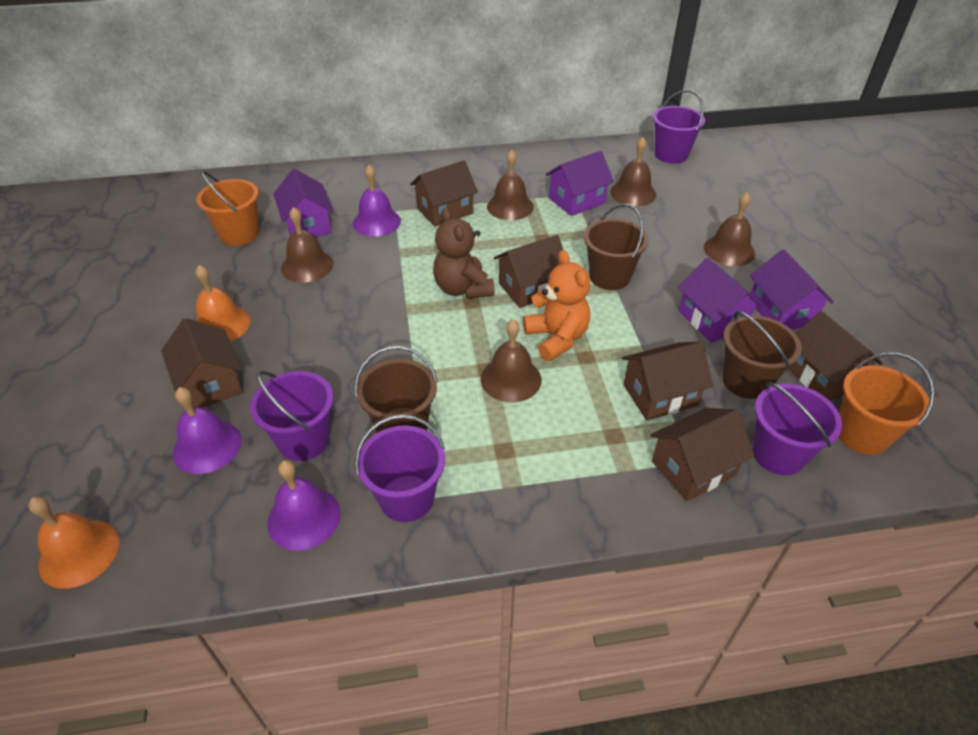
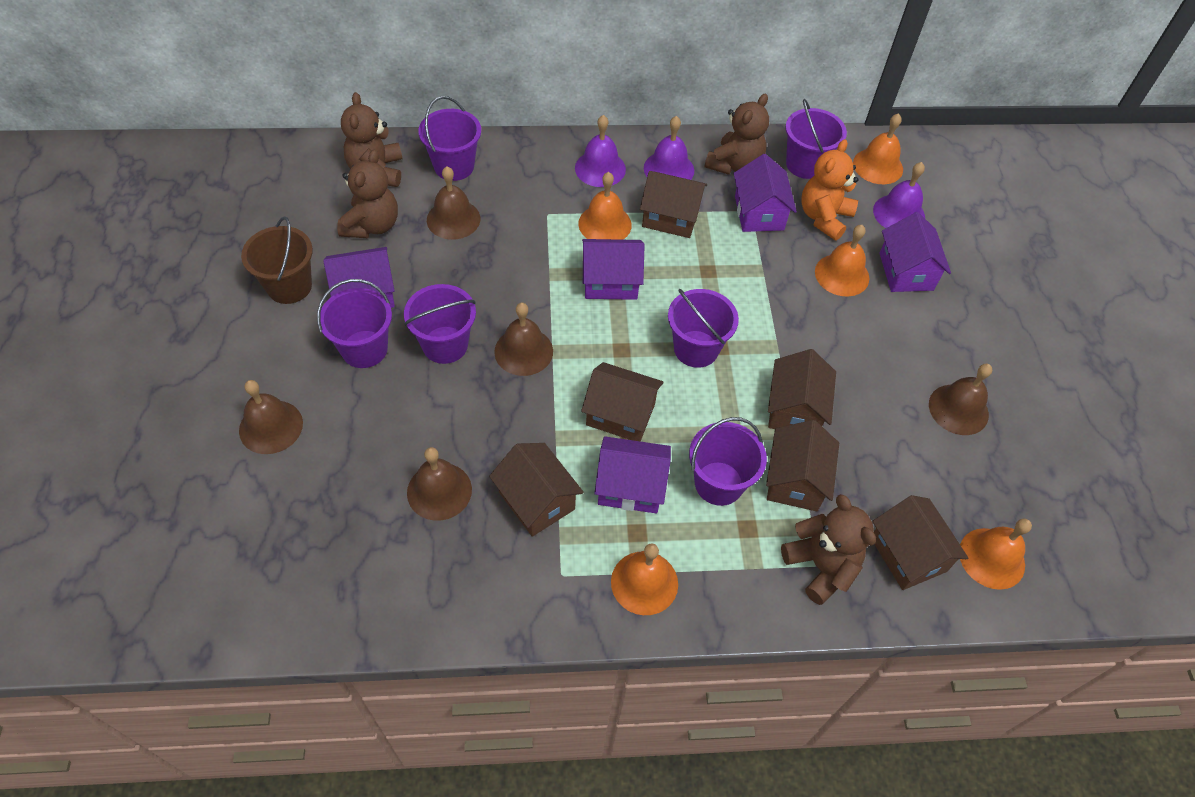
brown bucket: 3 -> 1
brown teddy bear: 1 -> 4
orange bell: 2 -> 5
orange bucket: 2 -> 0
purple bucket: 4 -> 6
purple house: 4 -> 5

